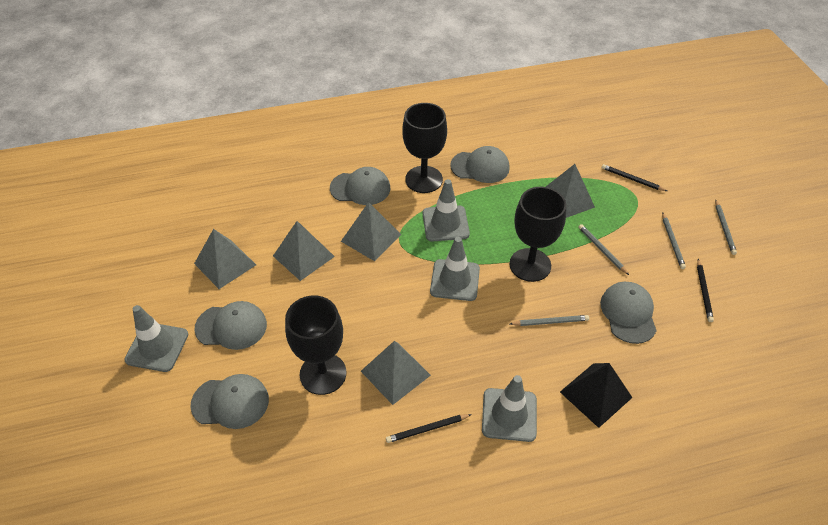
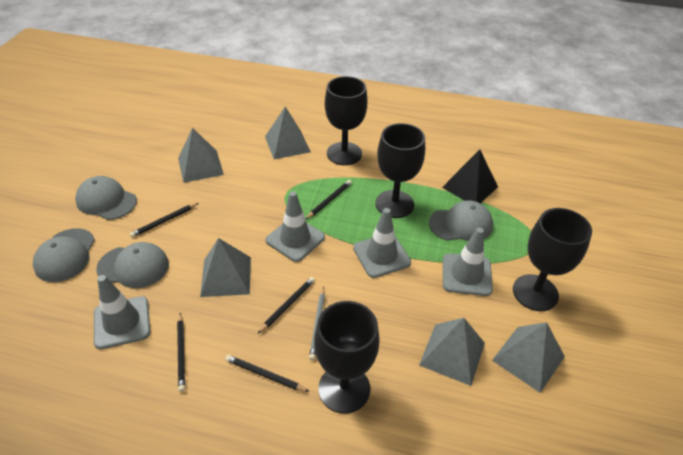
black goblet: 3 -> 4
black pencil: 3 -> 5
grey cap: 5 -> 4
grey pencil: 4 -> 1

